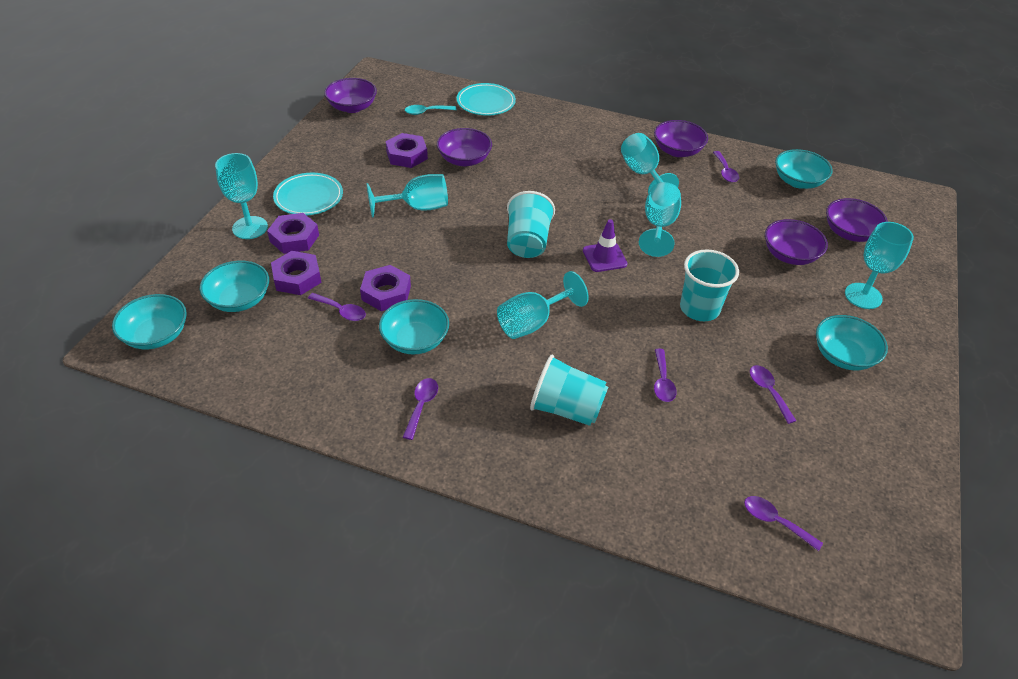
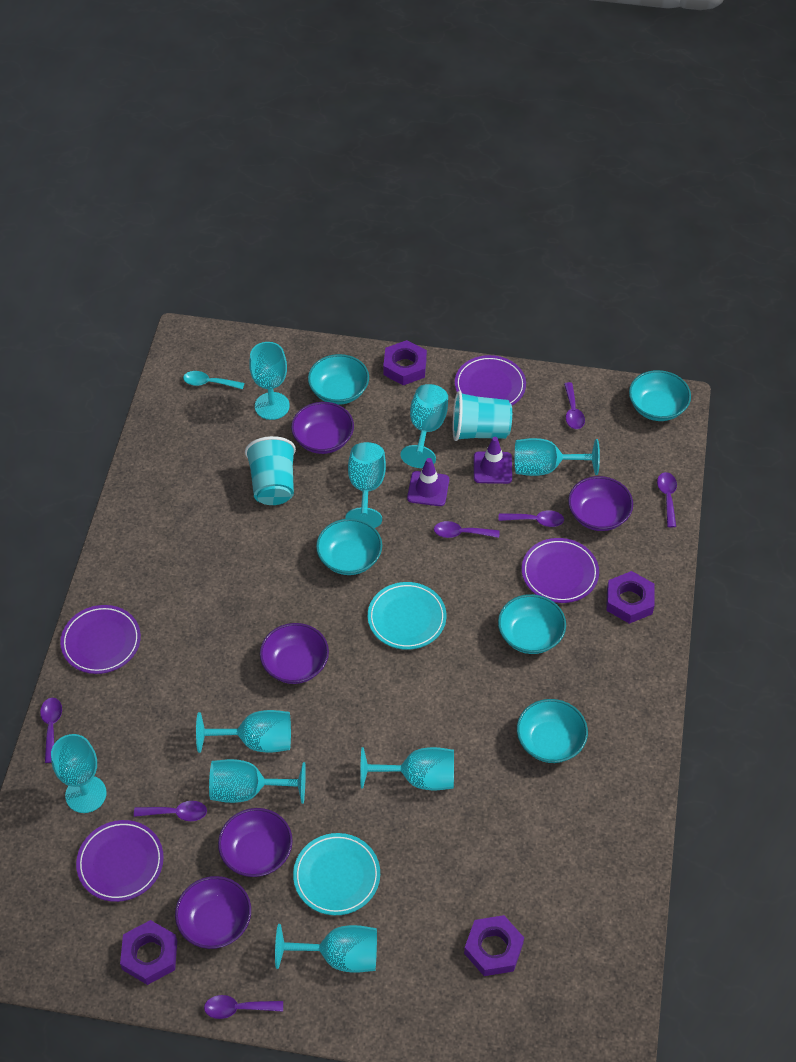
purple plate: 0 -> 4
purple spoon: 6 -> 7
purple traffic cone: 1 -> 2
turquoise cup: 3 -> 2
turquoise goblet: 6 -> 9

